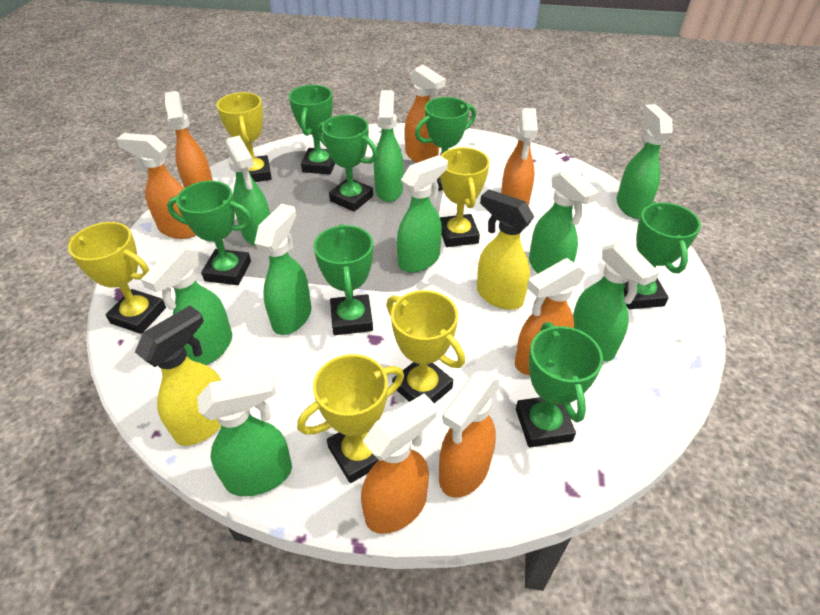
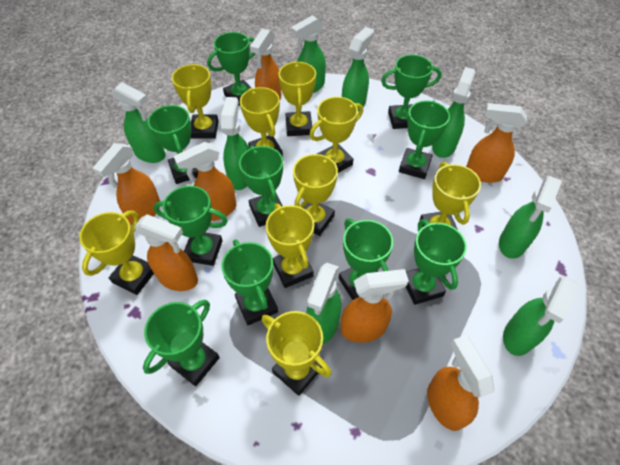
green spray bottle: 9 -> 8
green trophy: 7 -> 10
yellow spray bottle: 2 -> 0
yellow trophy: 5 -> 9

